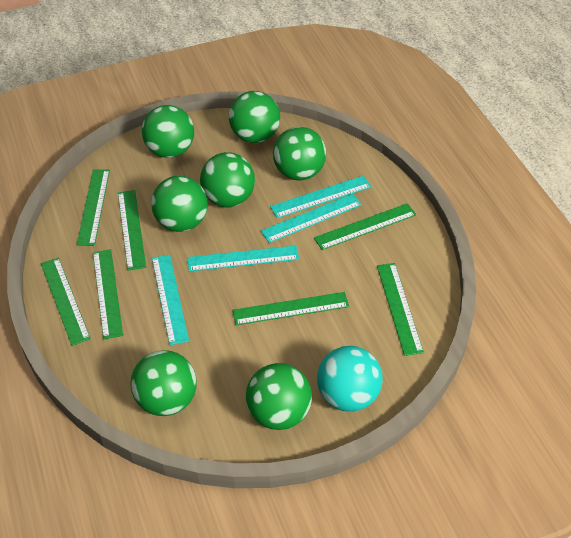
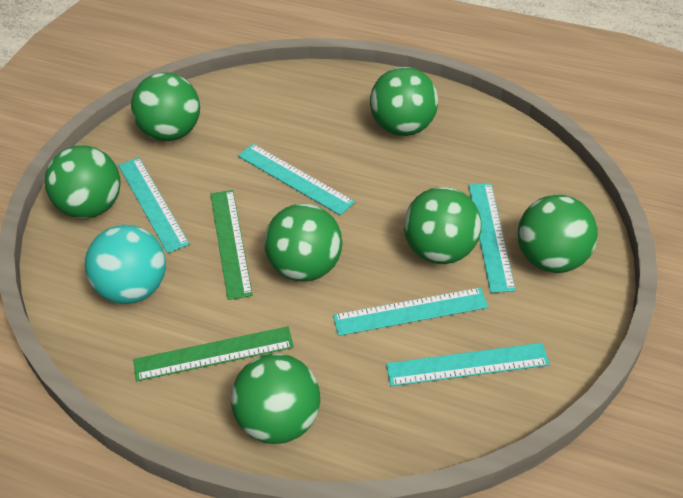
green ruler: 7 -> 2
turquoise ruler: 4 -> 5

